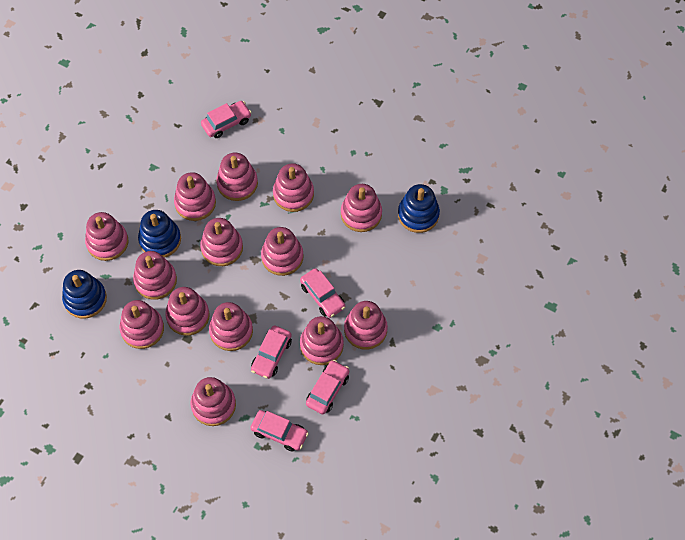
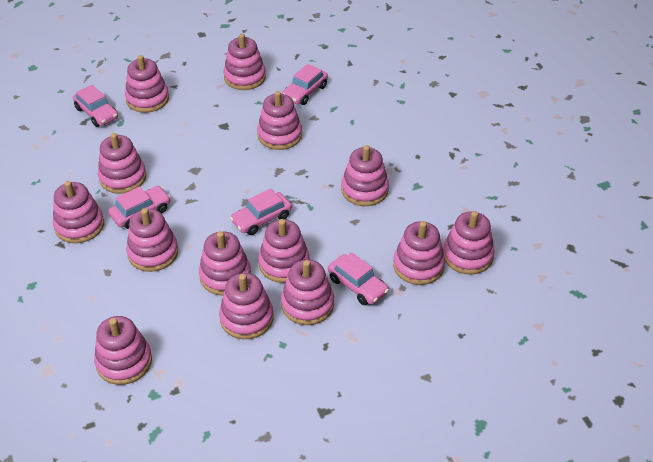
blue stacking toy: 3 -> 0

